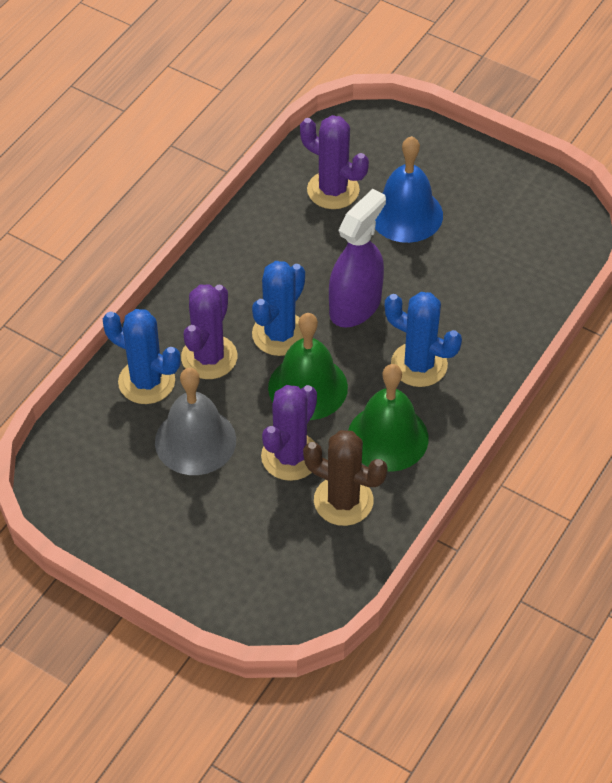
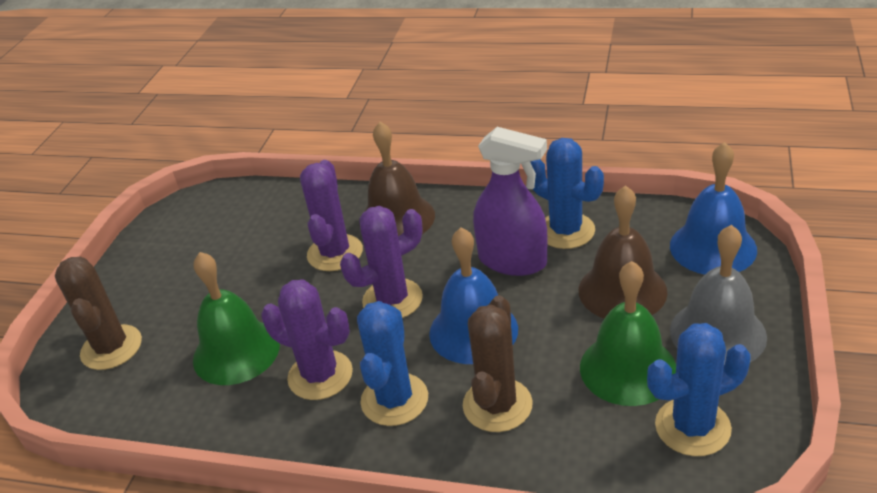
blue bell: 1 -> 2
brown bell: 0 -> 2
brown cactus: 1 -> 2

